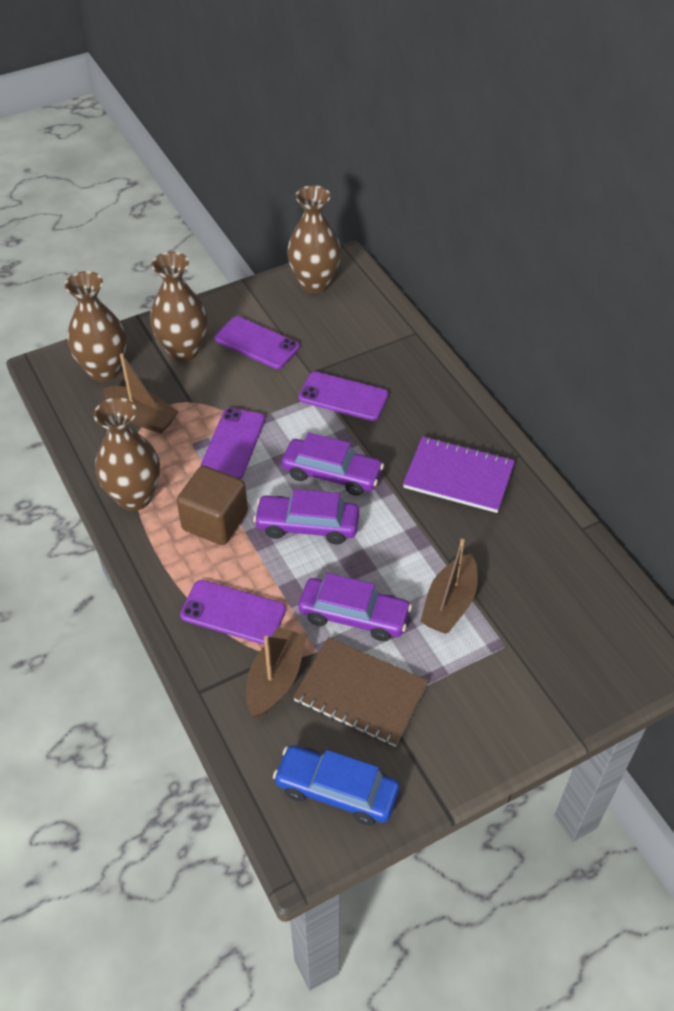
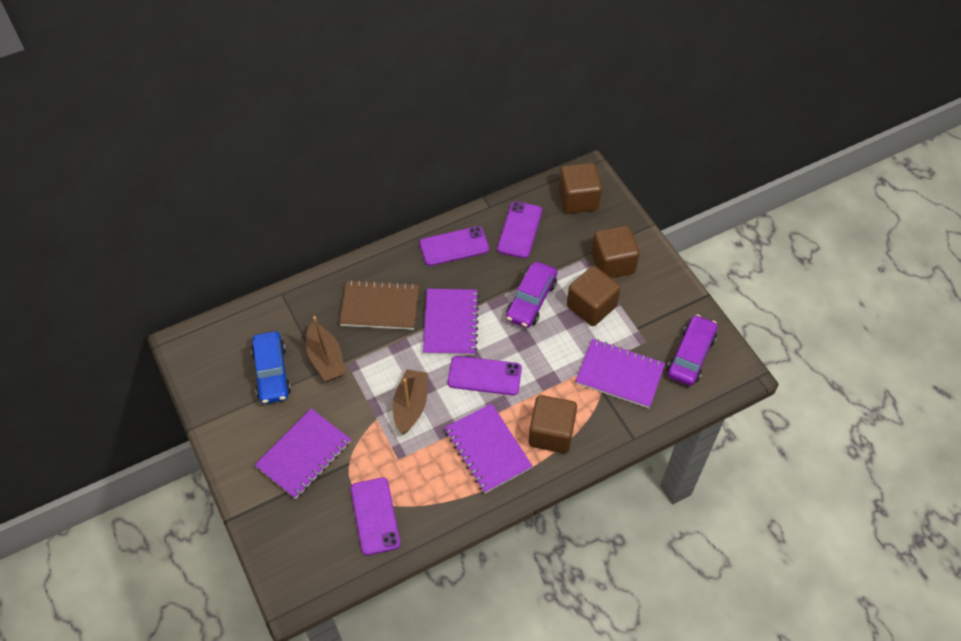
brown boat: 3 -> 2
brown cube: 1 -> 4
brown vase: 4 -> 0
purple car: 3 -> 2
purple notebook: 1 -> 4

